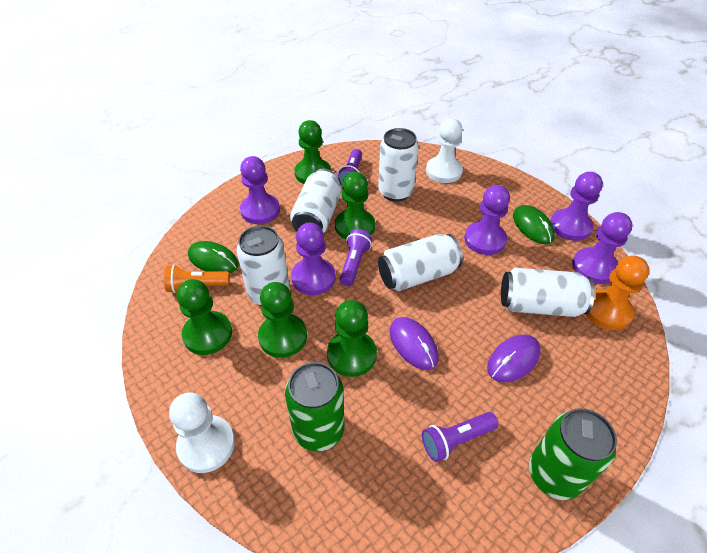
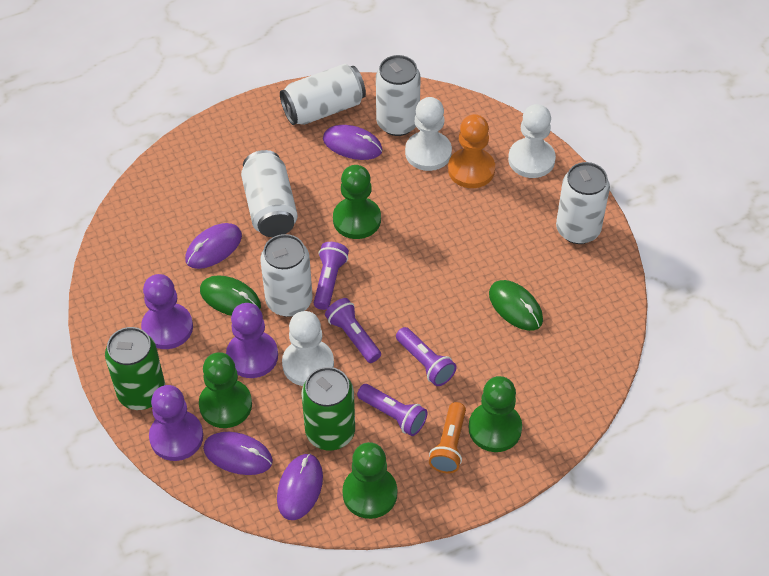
green pawn: 5 -> 4
purple flashlight: 3 -> 4
purple mouse: 2 -> 4
purple pawn: 5 -> 3
white pawn: 2 -> 3

